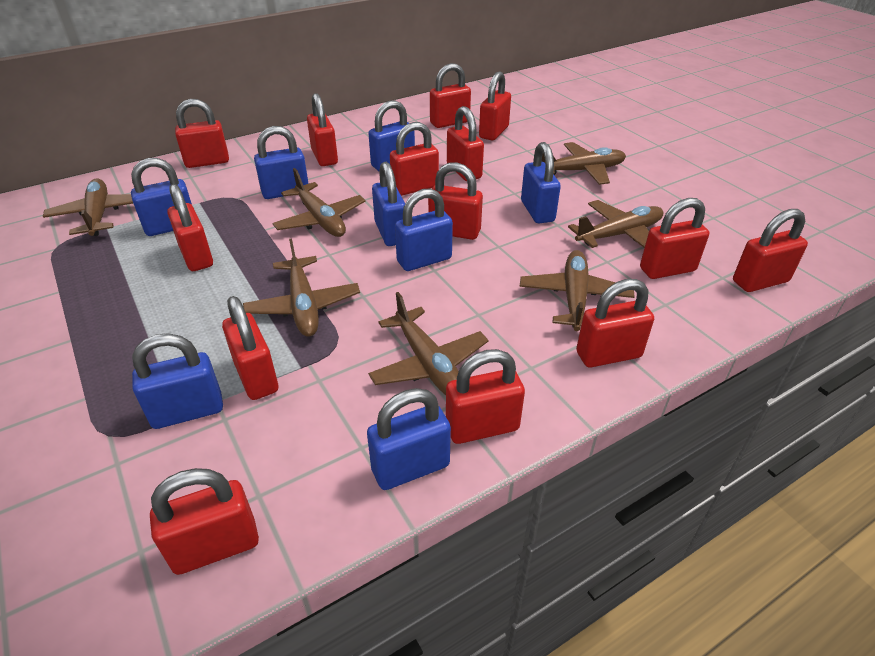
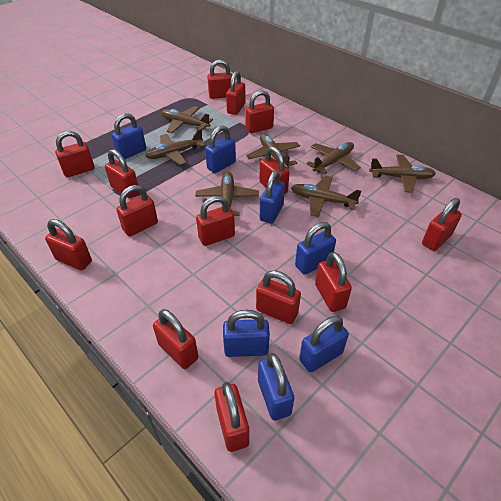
blue padlock: 8 -> 7

